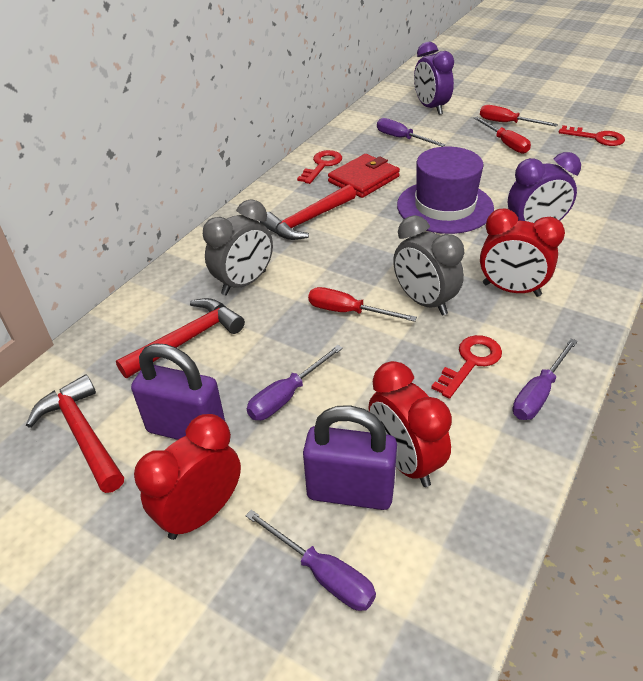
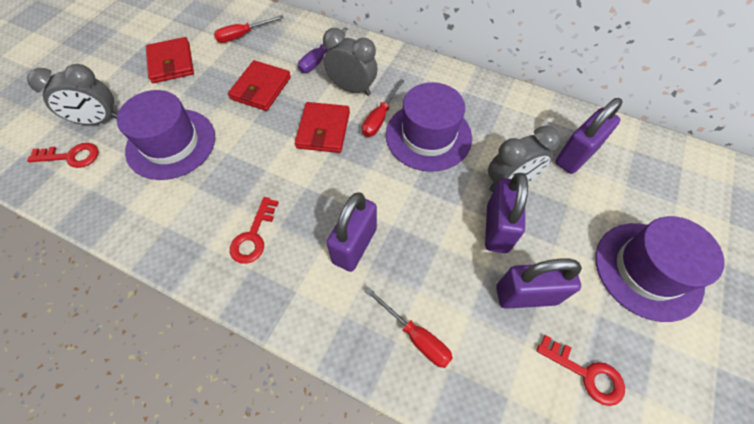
grey clock: 2 -> 3
purple clock: 2 -> 0
purple hat: 1 -> 3
purple padlock: 2 -> 4
purple screwdriver: 4 -> 1
red clock: 3 -> 0
red hammer: 3 -> 0
red wallet: 1 -> 3

